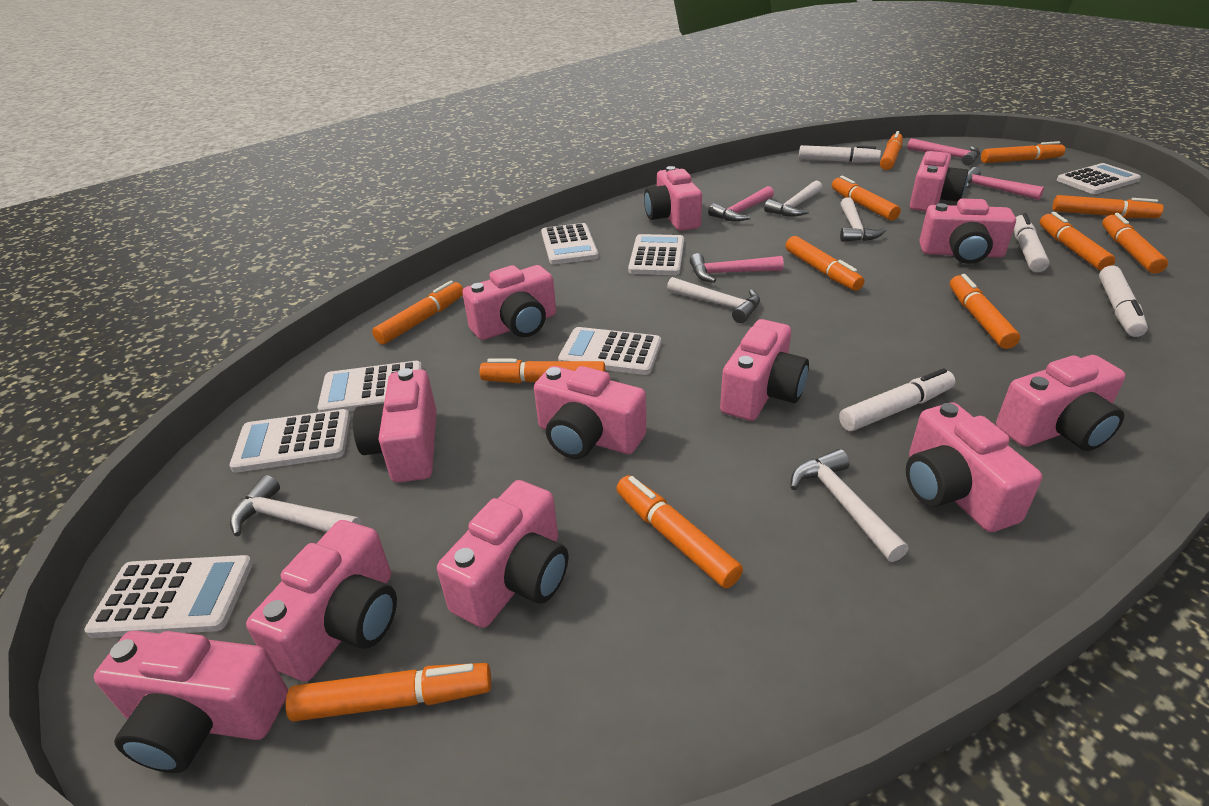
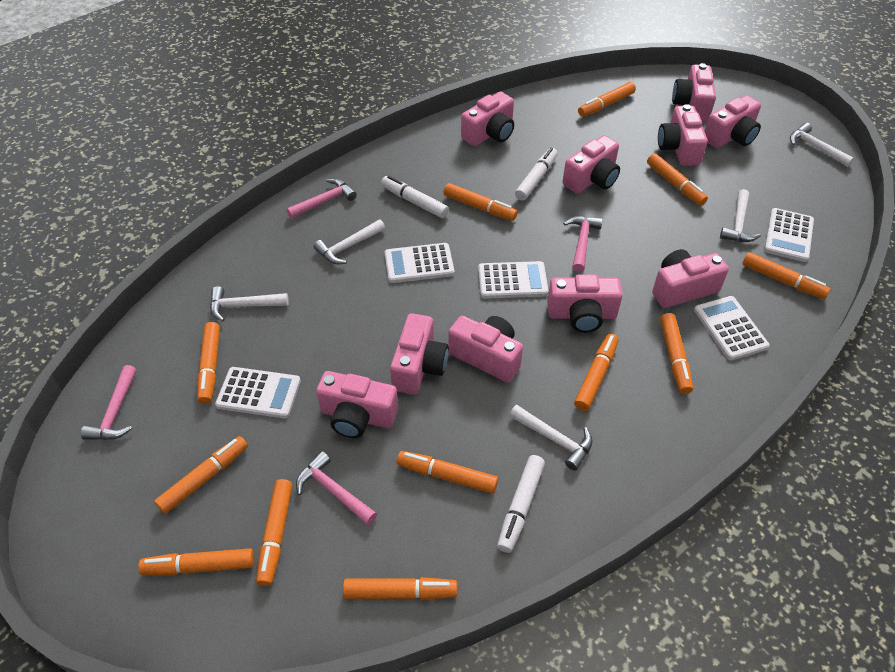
pink camera: 12 -> 10
white calculator: 7 -> 5
white marker: 4 -> 3

